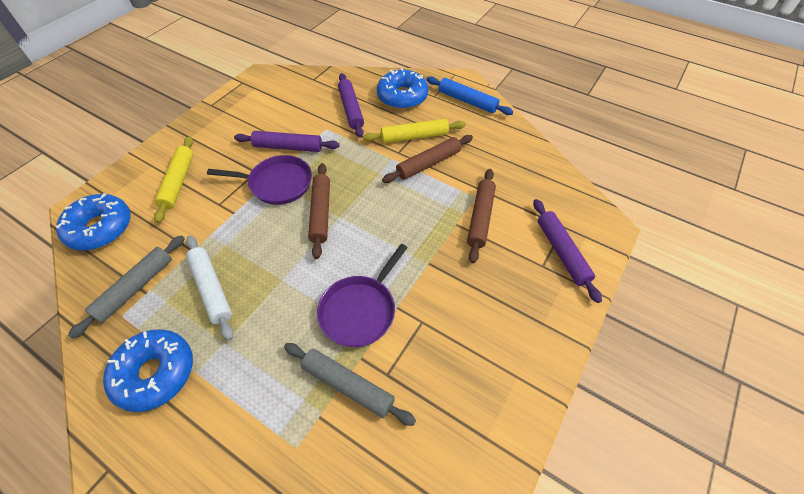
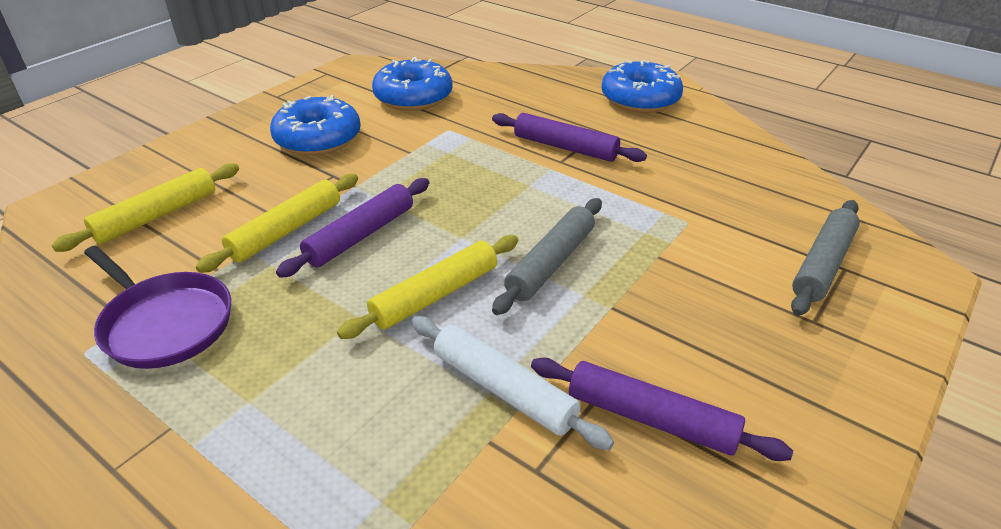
blue rolling pin: 1 -> 0
brown rolling pin: 3 -> 0
purple pan: 2 -> 1
yellow rolling pin: 2 -> 3

